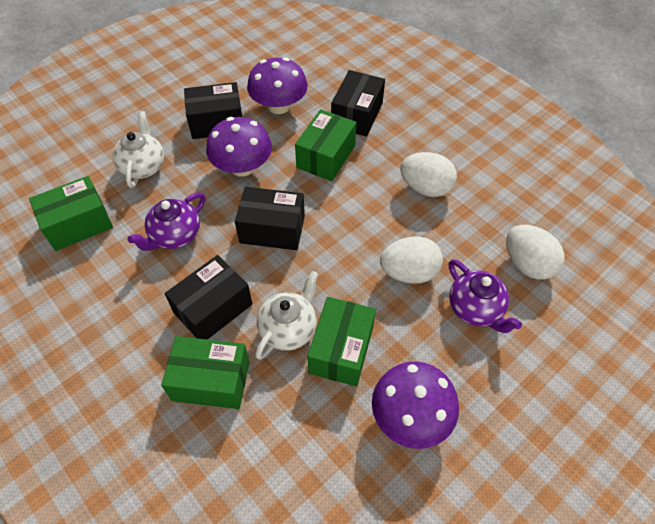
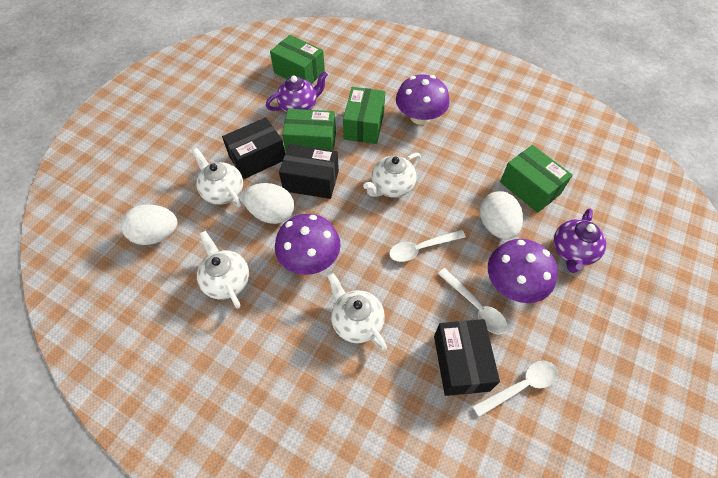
black box: 4 -> 3
white spoon: 0 -> 3
white teapot: 2 -> 4

